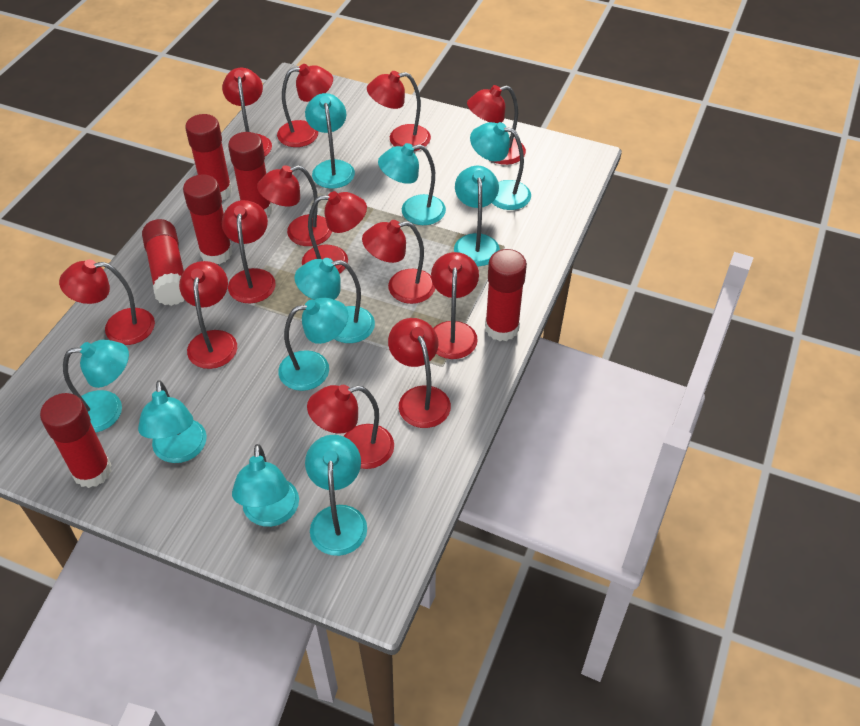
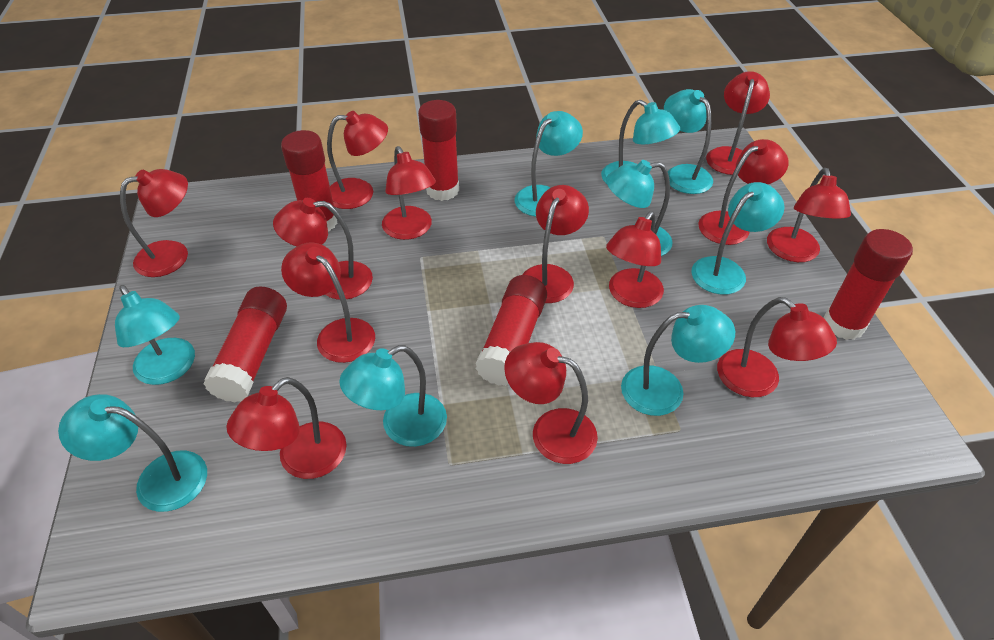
red glue stick: 6 -> 5
turquoise lamp: 10 -> 9

